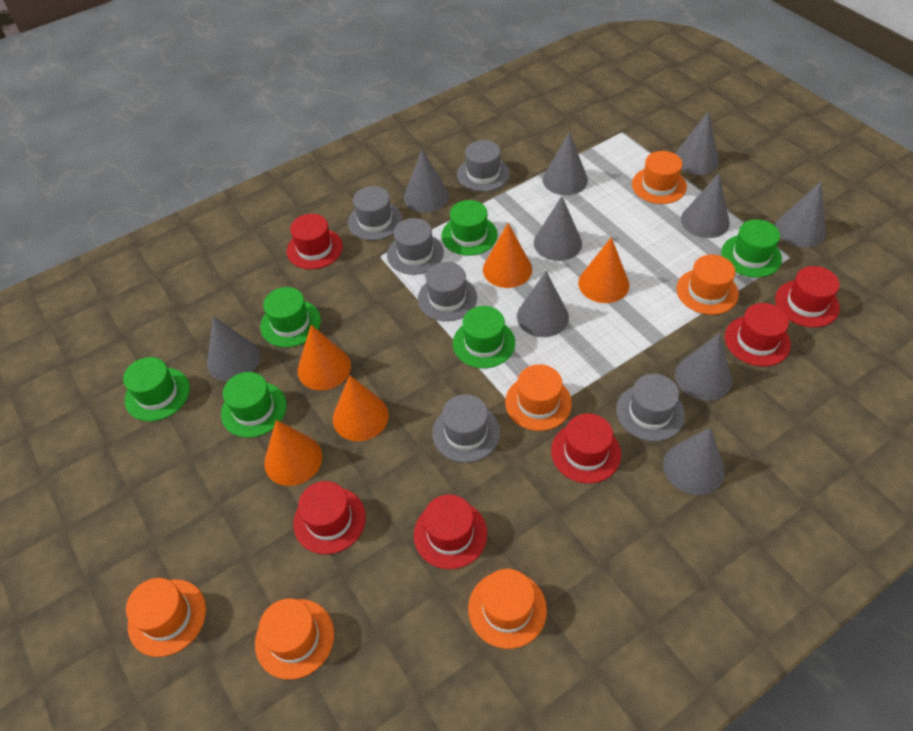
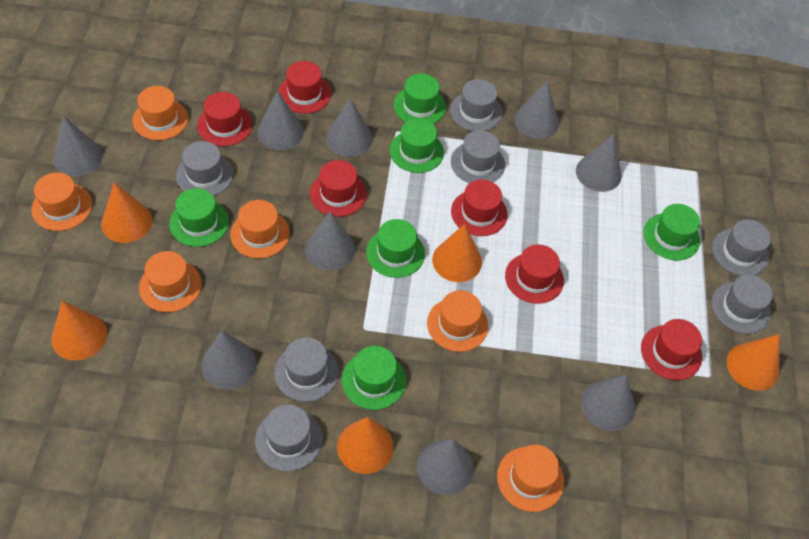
grey cone: 10 -> 9
grey hat: 6 -> 7

